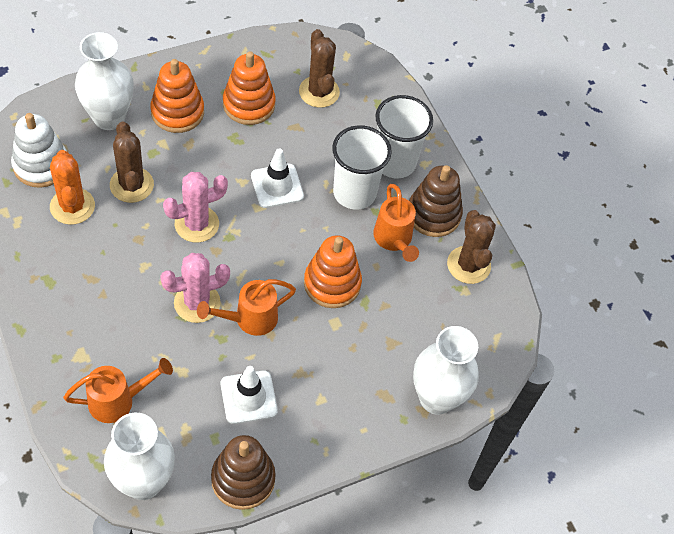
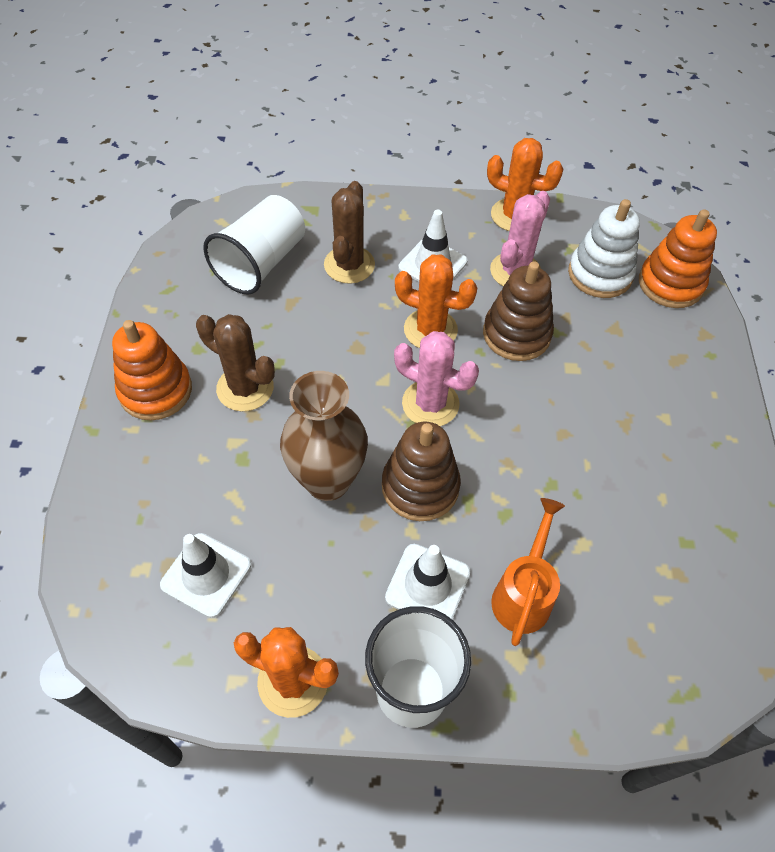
brown cactus: 3 -> 2
brown vase: 0 -> 1
orange cactus: 1 -> 3
orange stacking toy: 3 -> 2
orange watering can: 3 -> 1
white traffic cone: 2 -> 3
white vase: 3 -> 0

